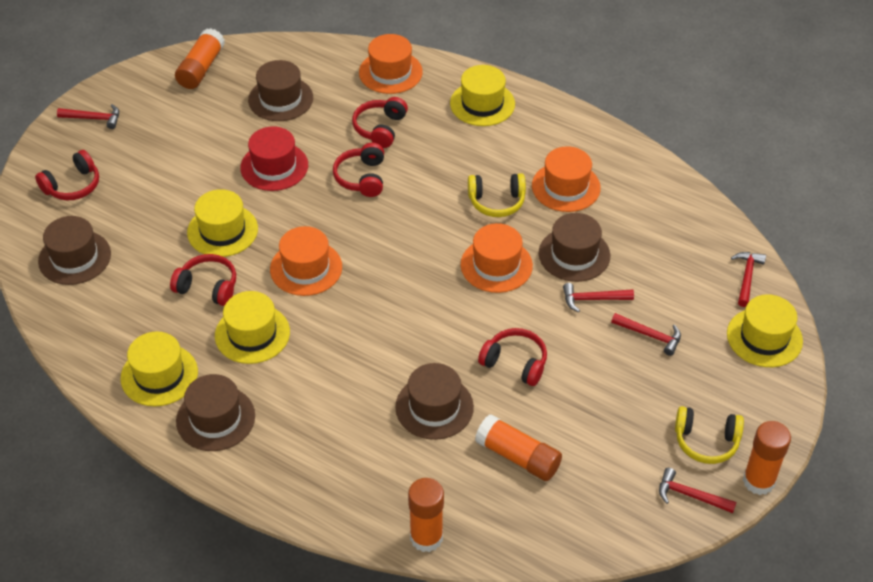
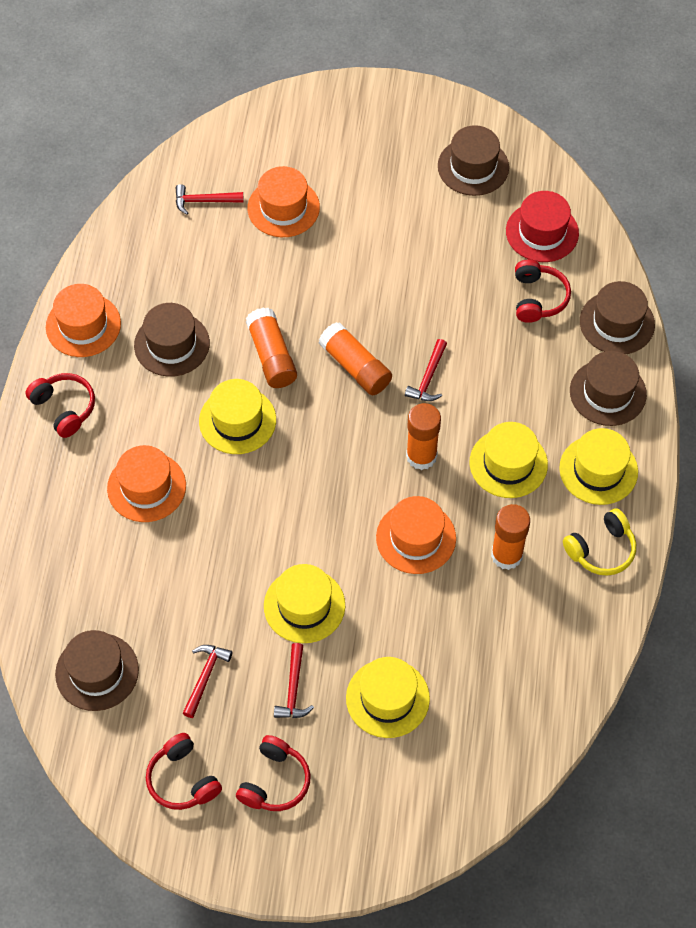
red hammer: 5 -> 4
red headphones: 5 -> 4
yellow headphones: 2 -> 1

